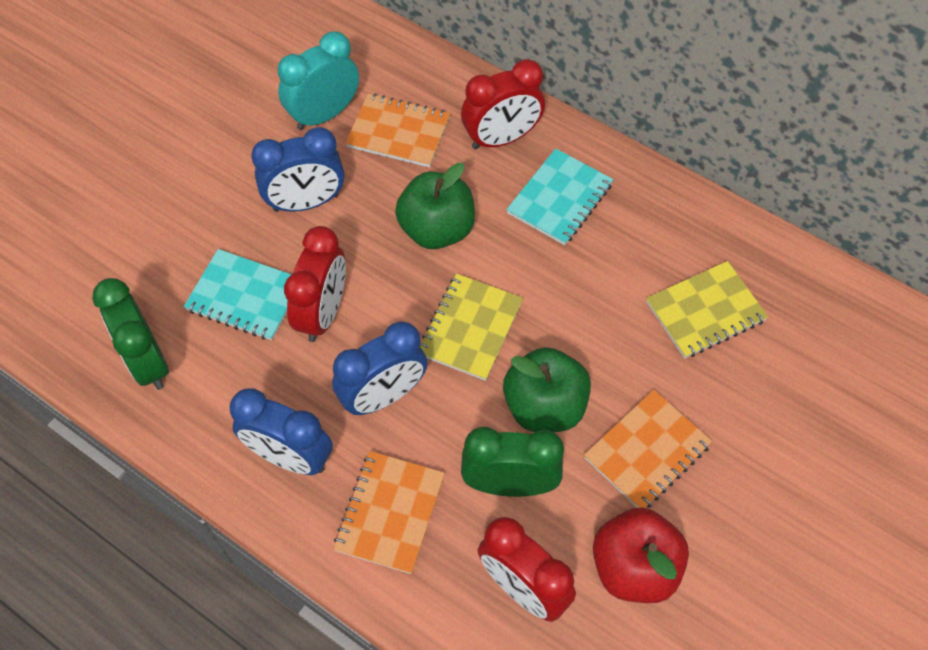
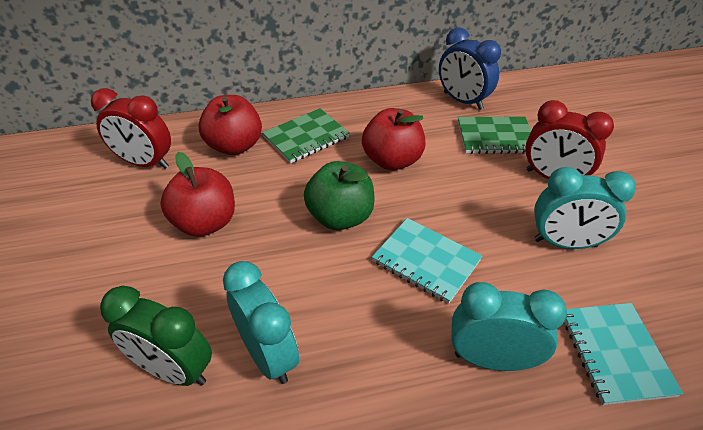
blue clock: 3 -> 1
green apple: 2 -> 1
green clock: 2 -> 1
green notebook: 0 -> 2
orange notebook: 3 -> 0
red apple: 1 -> 3
red clock: 3 -> 2
turquoise clock: 1 -> 3
yellow notebook: 2 -> 0

